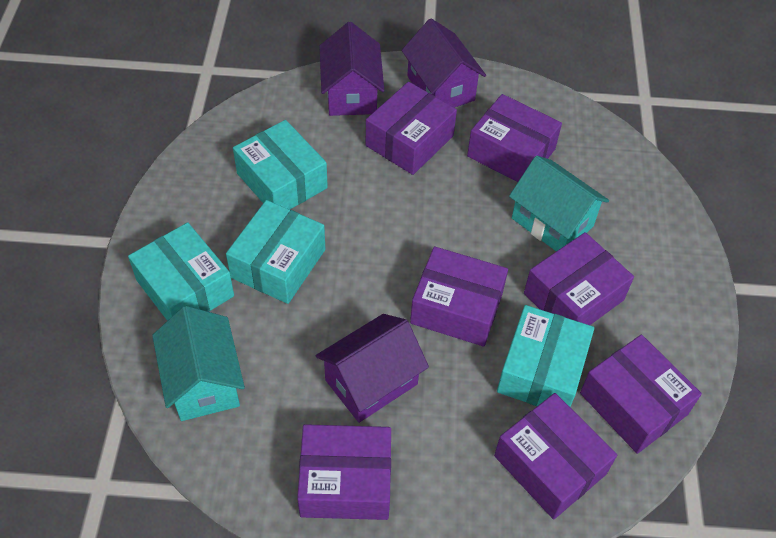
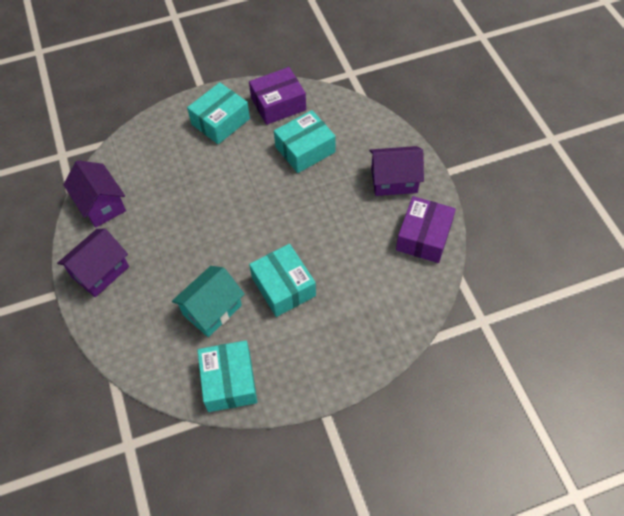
purple box: 7 -> 2
turquoise house: 2 -> 1

